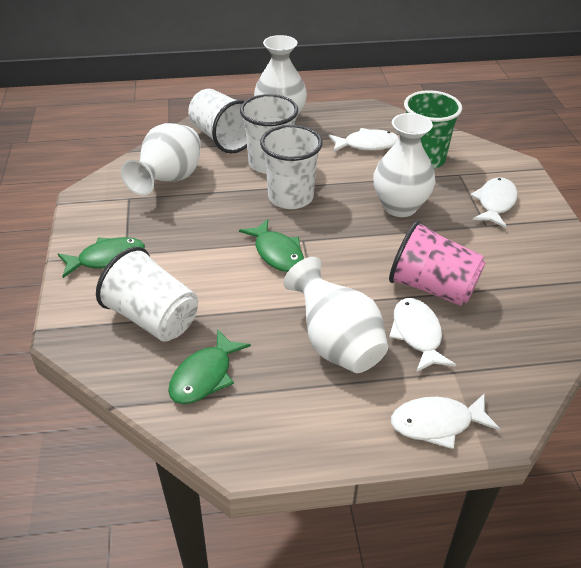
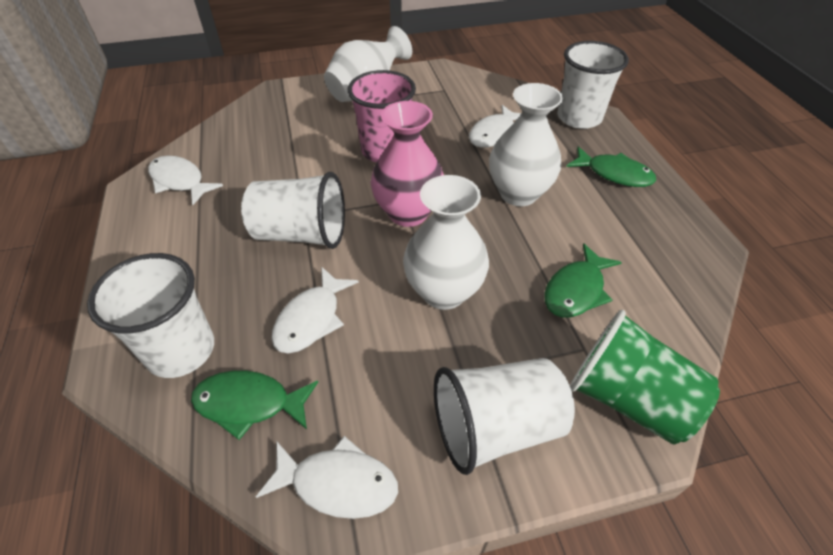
pink vase: 0 -> 1
white vase: 4 -> 3

